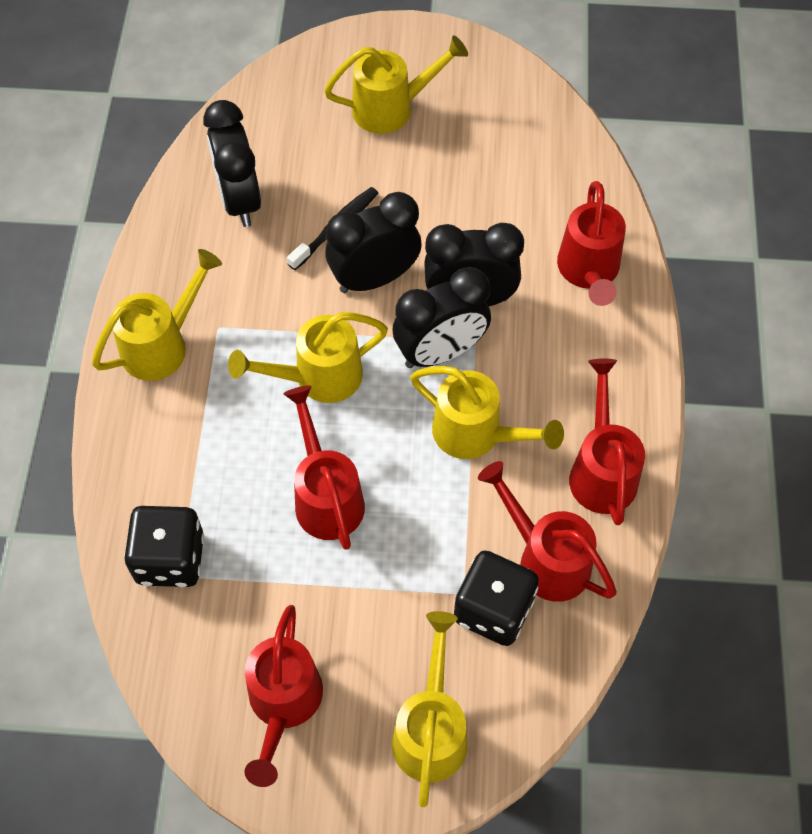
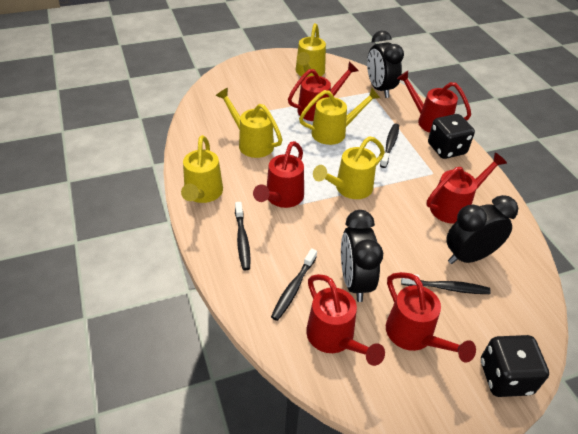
black clock: 4 -> 3
black toothbrush: 1 -> 4
red watering can: 5 -> 6

